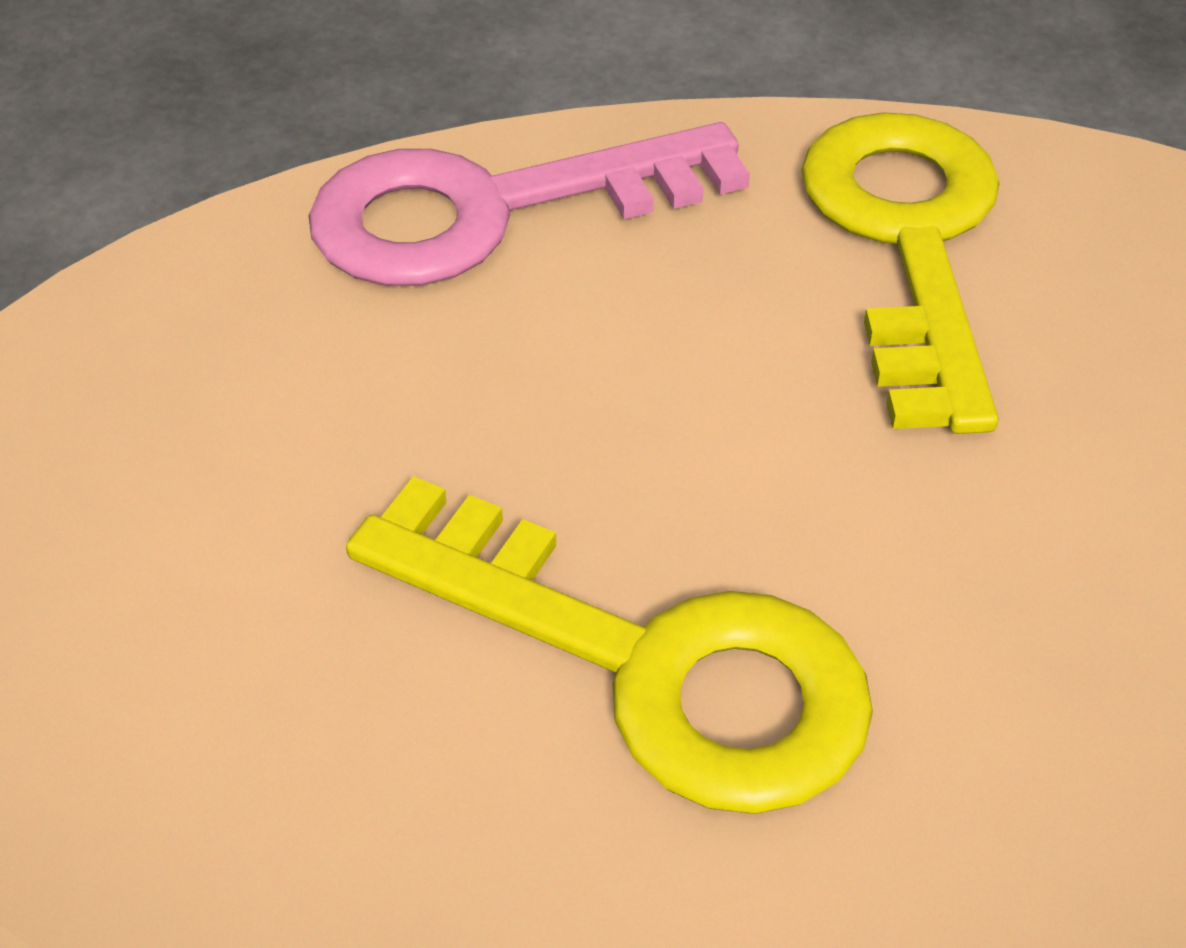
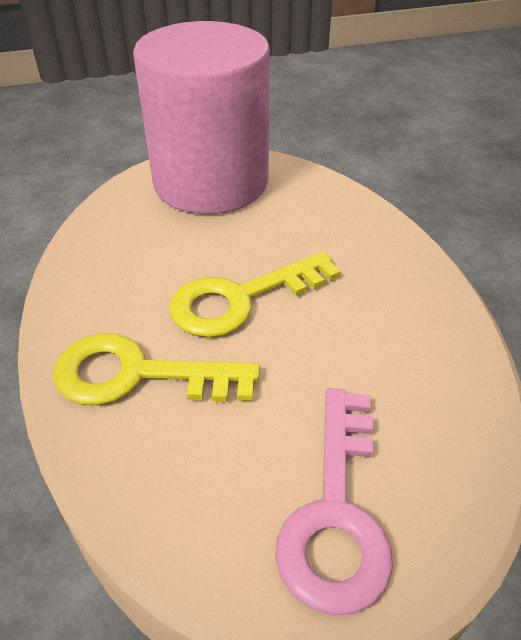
pink cylinder: 0 -> 1

